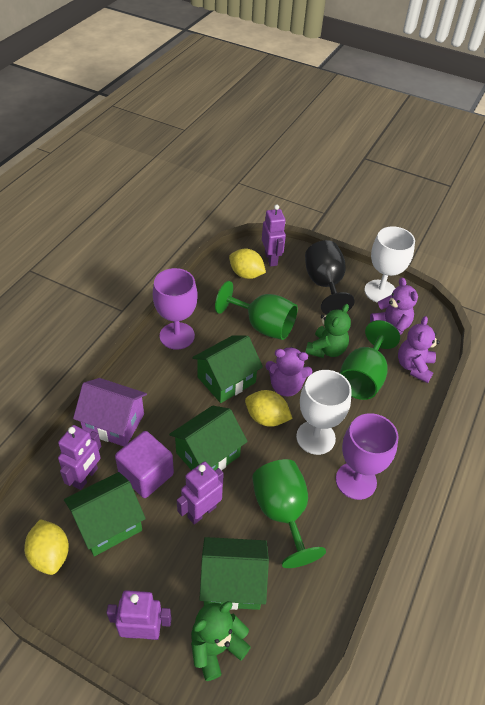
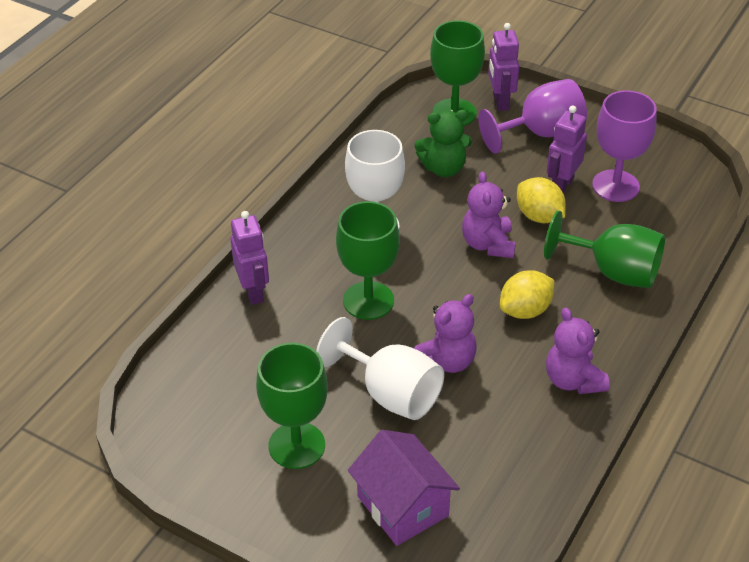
black goblet: 1 -> 0
green goblet: 3 -> 4
green house: 4 -> 0
green teddy bear: 2 -> 1
purple cube: 1 -> 0
purple robot: 4 -> 3
yellow lemon: 3 -> 2

